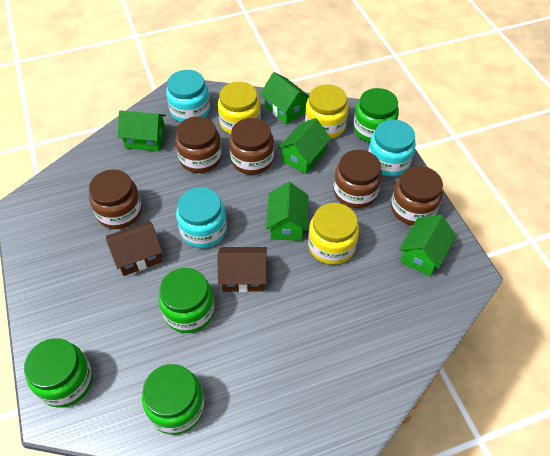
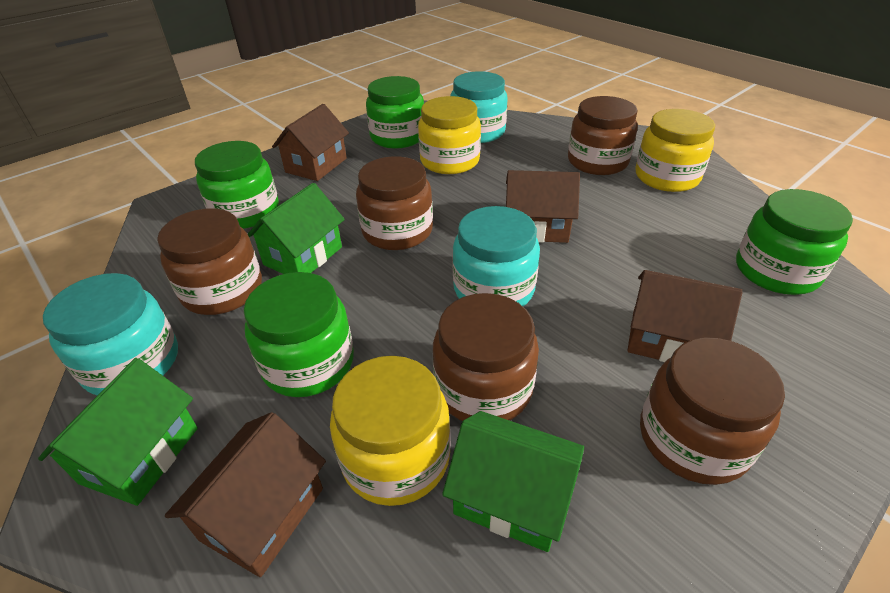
brown house: 2 -> 4
green house: 5 -> 3

